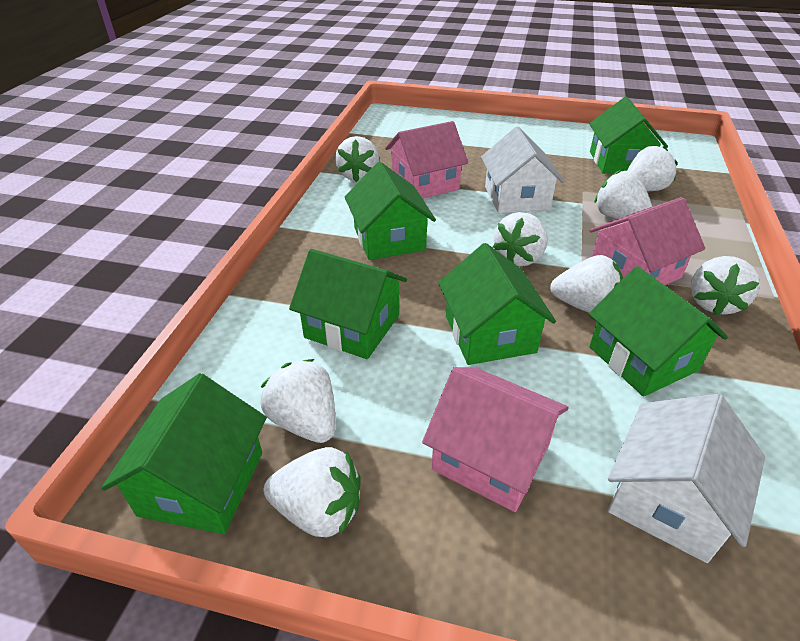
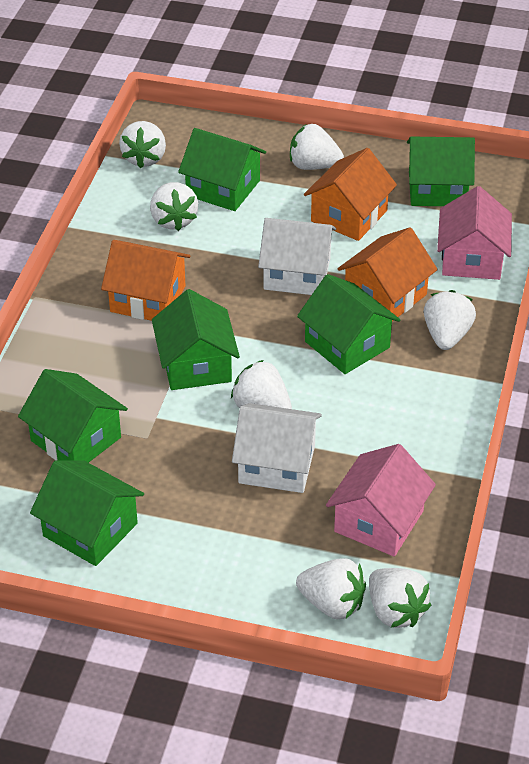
orange house: 0 -> 3
pink house: 3 -> 2
white strawberry: 8 -> 7

